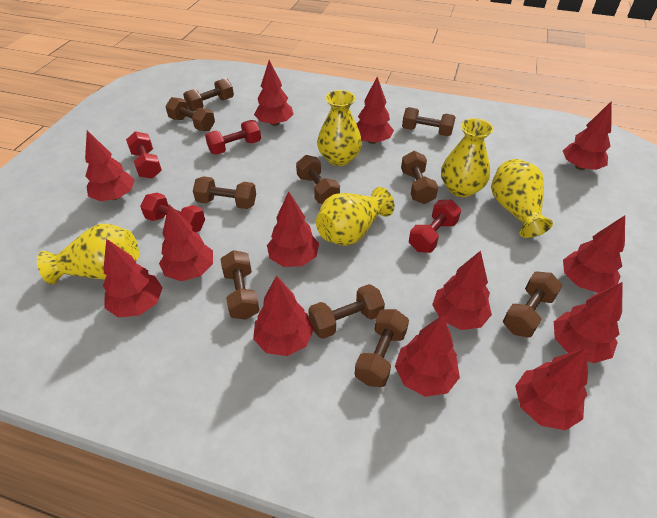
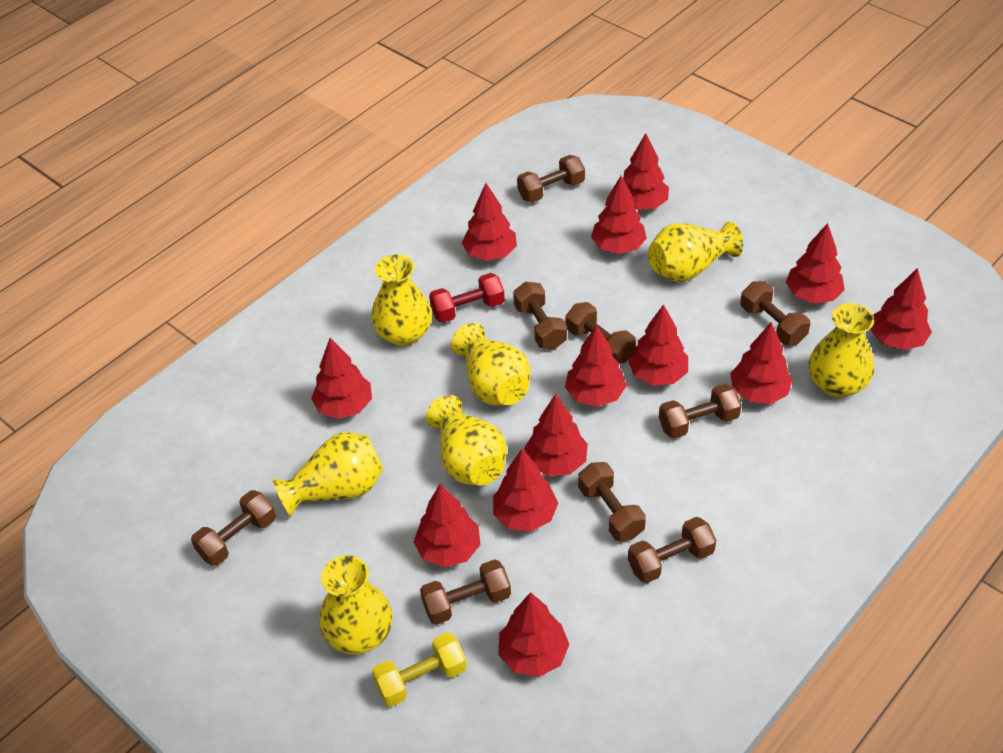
brown dumbbell: 10 -> 9
red dumbbell: 4 -> 1
yellow dumbbell: 0 -> 1
yellow vase: 5 -> 7

